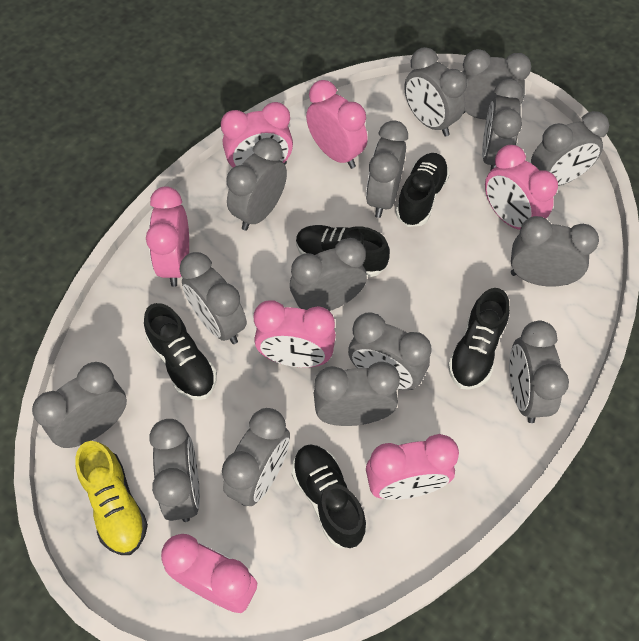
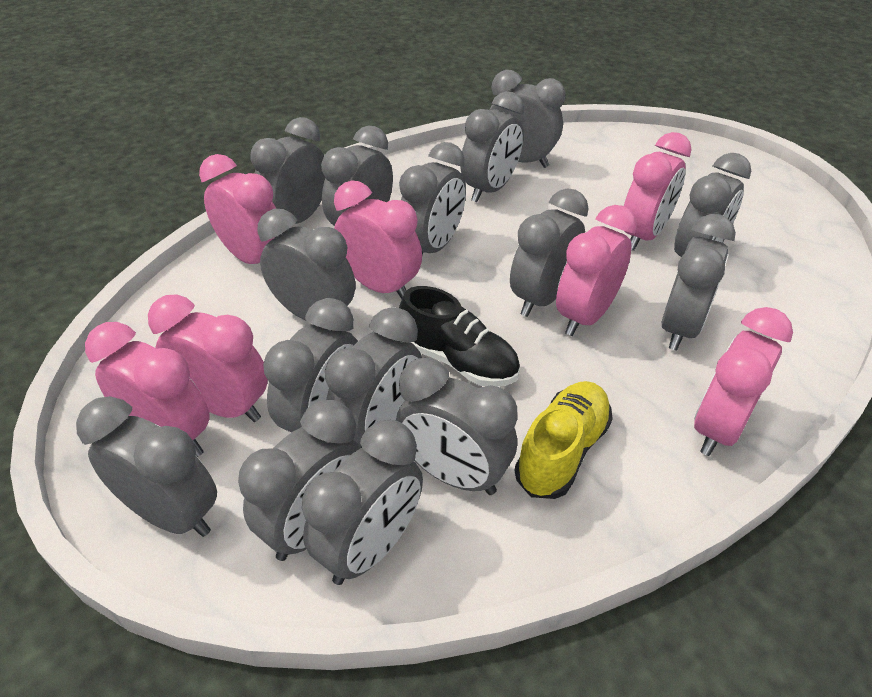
black shoe: 5 -> 1

